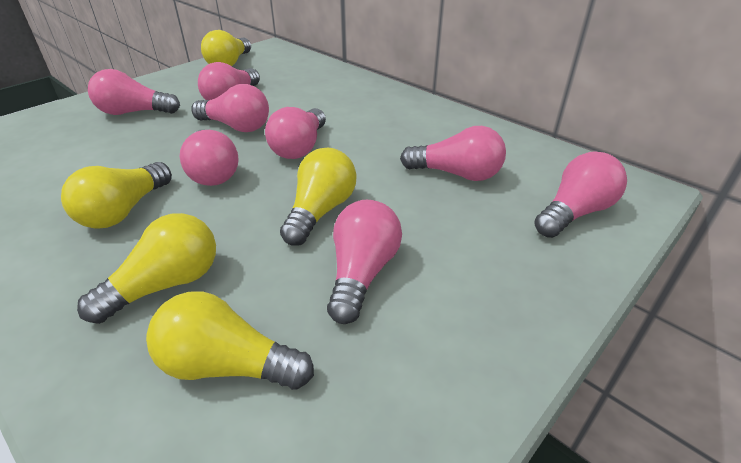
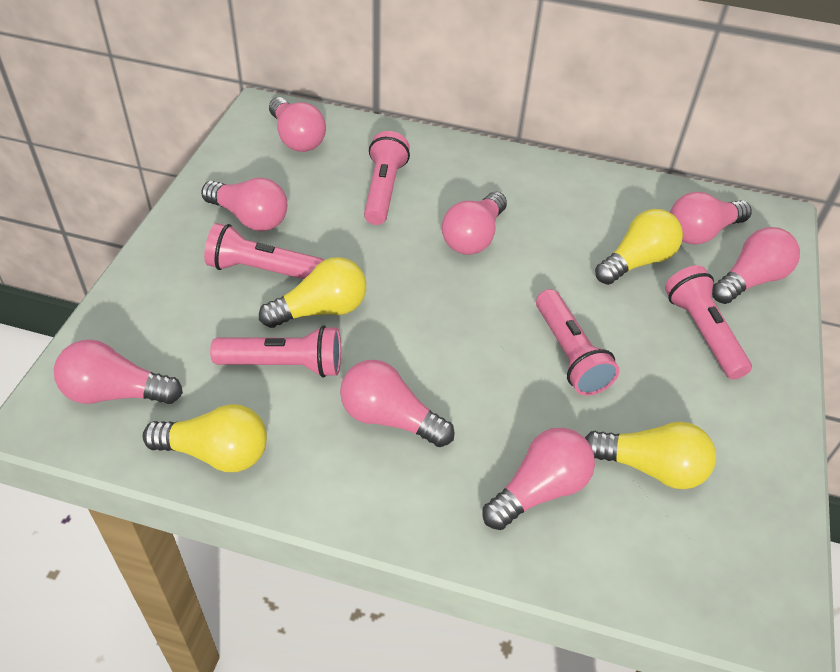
pink flashlight: 0 -> 5
yellow light bulb: 5 -> 4

